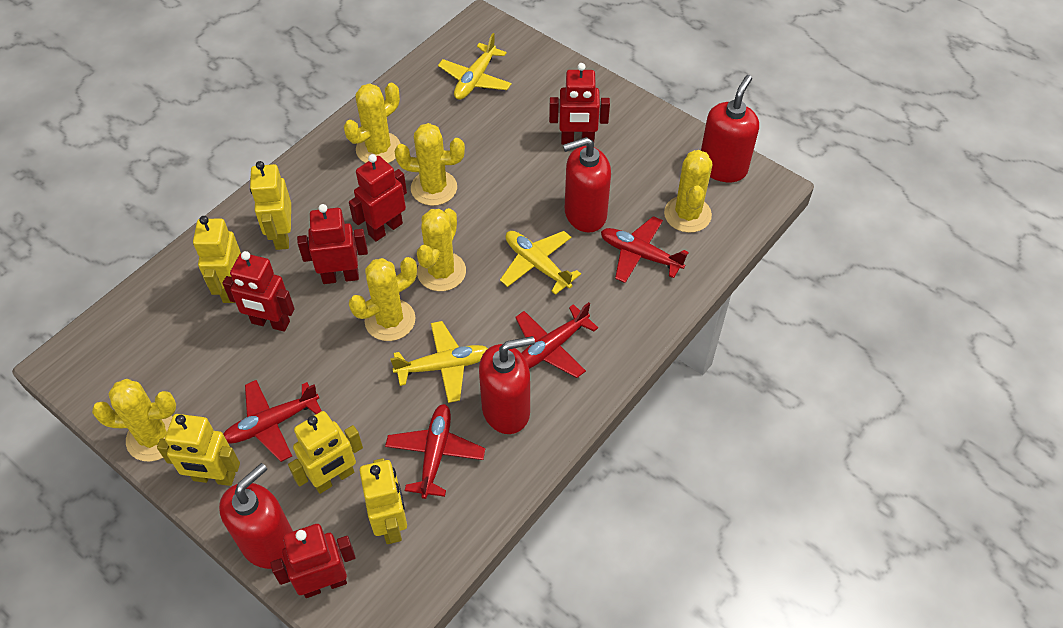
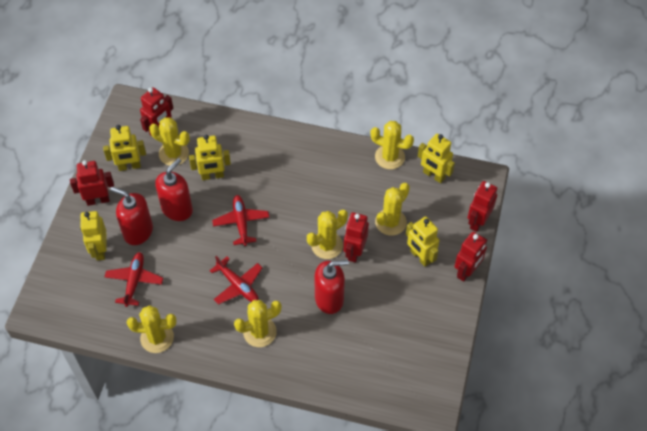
red plane: 4 -> 3
red soap dispenser: 4 -> 3
yellow plane: 3 -> 0

